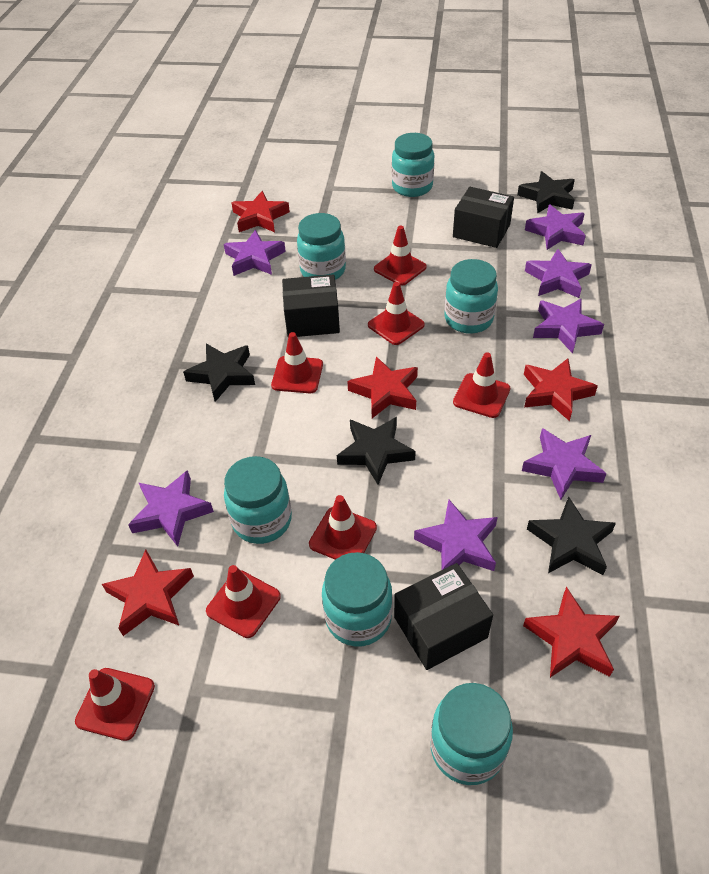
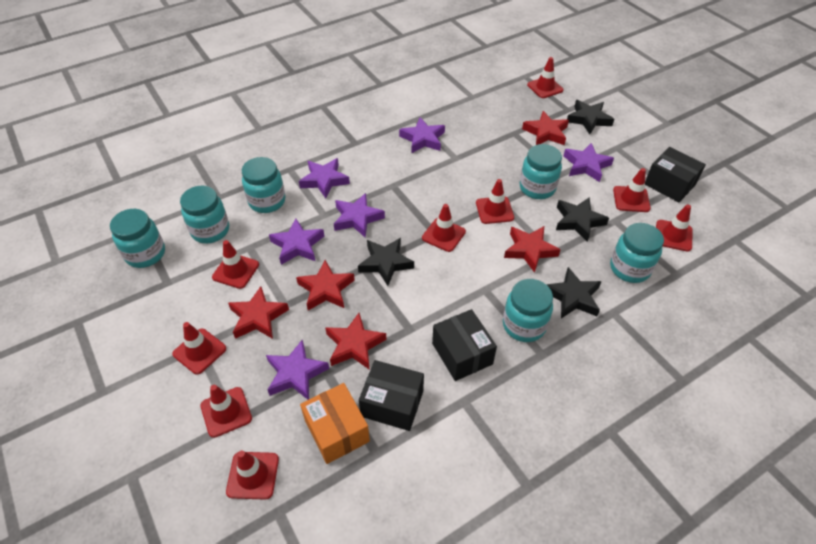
orange box: 0 -> 1
purple star: 7 -> 6
red traffic cone: 7 -> 9

